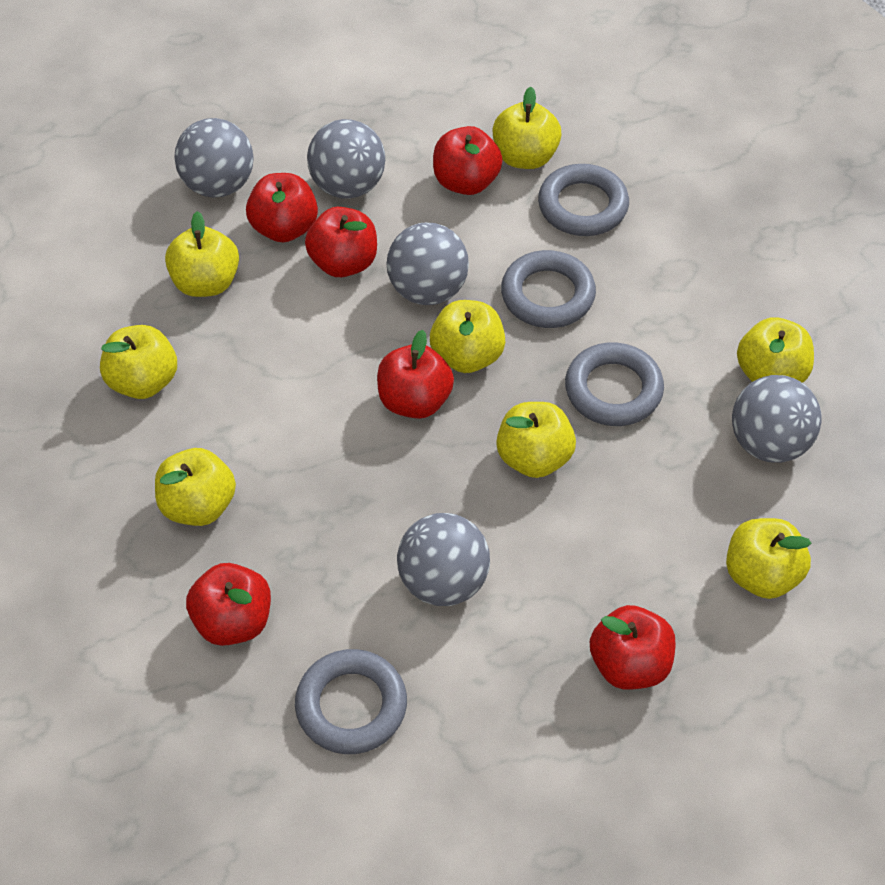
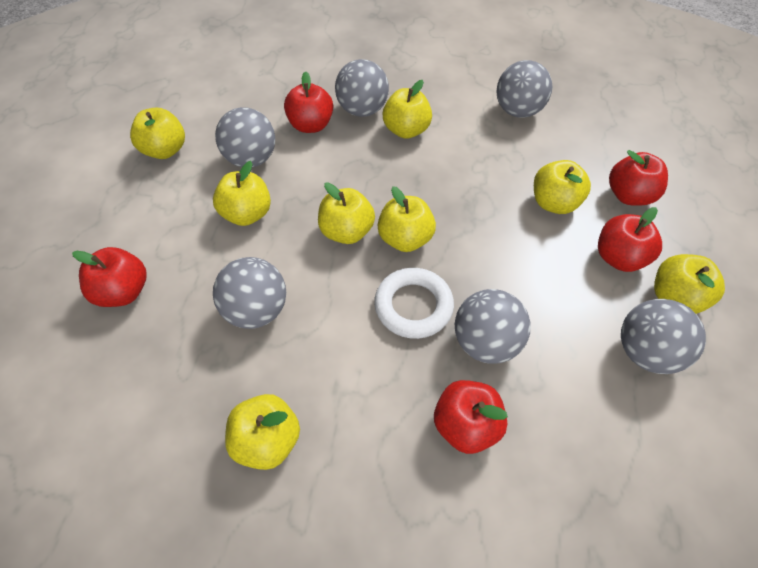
grey ball: 5 -> 6
grey ring: 4 -> 0
red apple: 6 -> 5
white ring: 0 -> 1

